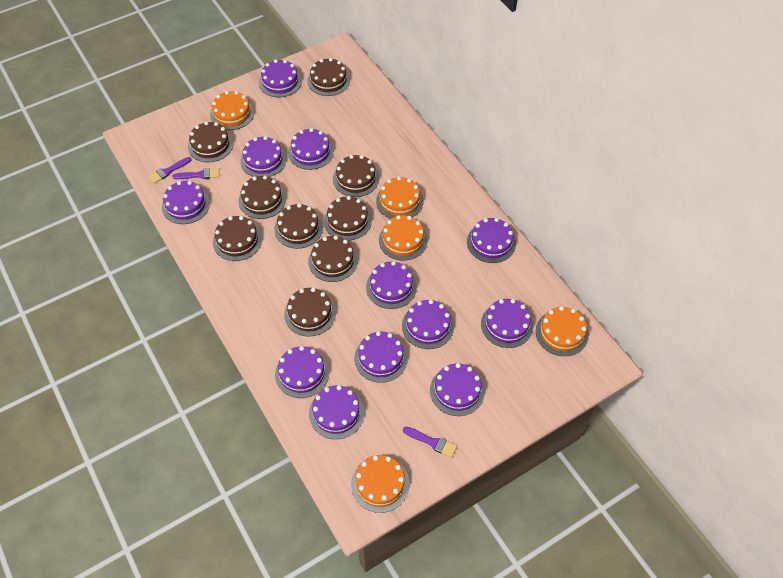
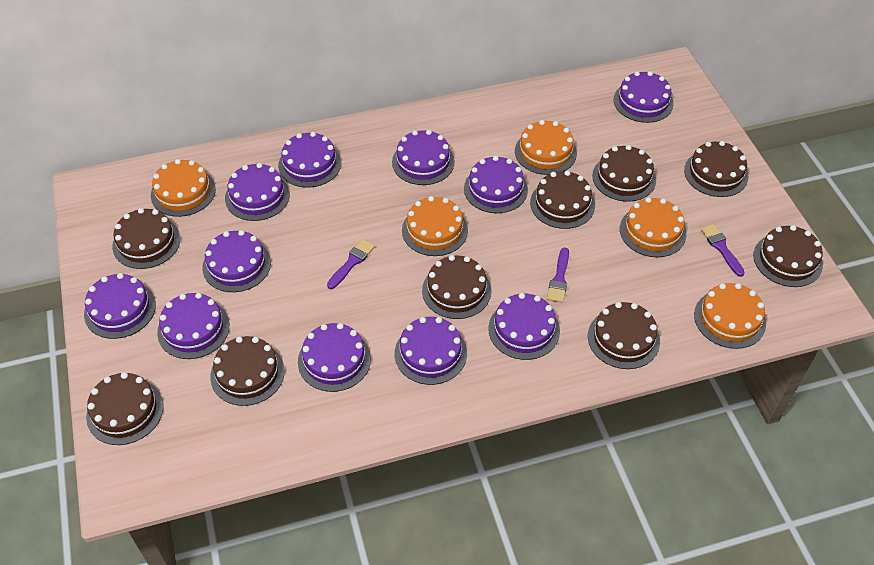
purple cake: 12 -> 11

